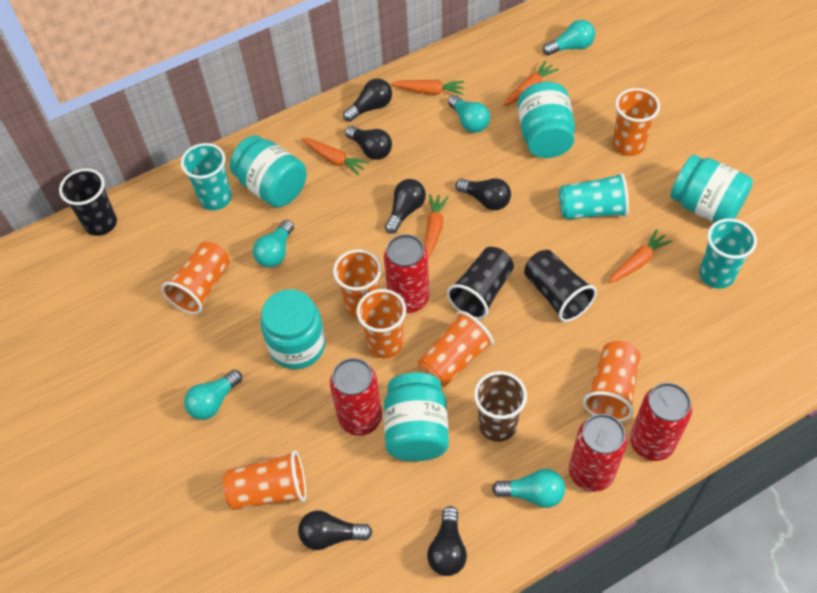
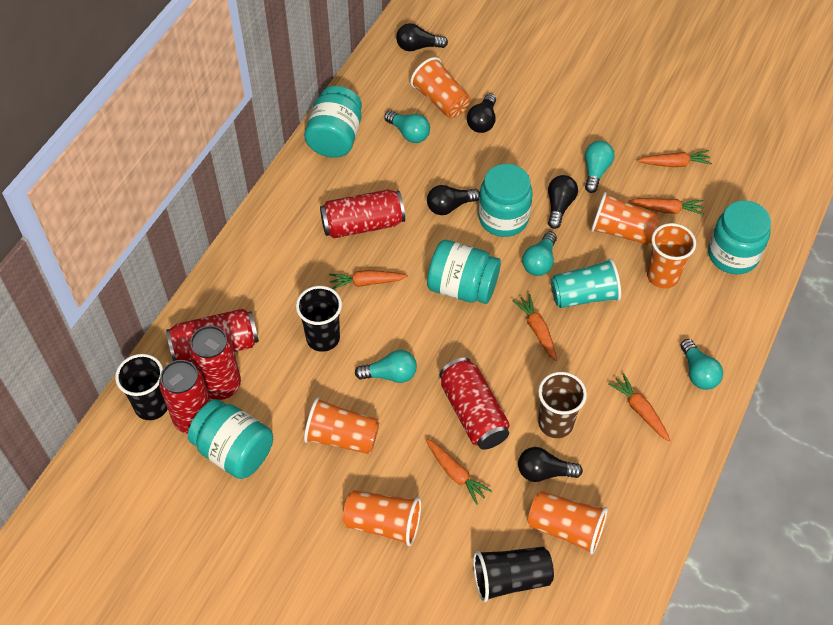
black light bulb: 6 -> 5
orange carrot: 5 -> 6
orange cup: 7 -> 6
red can: 4 -> 5
turquoise cup: 3 -> 1

